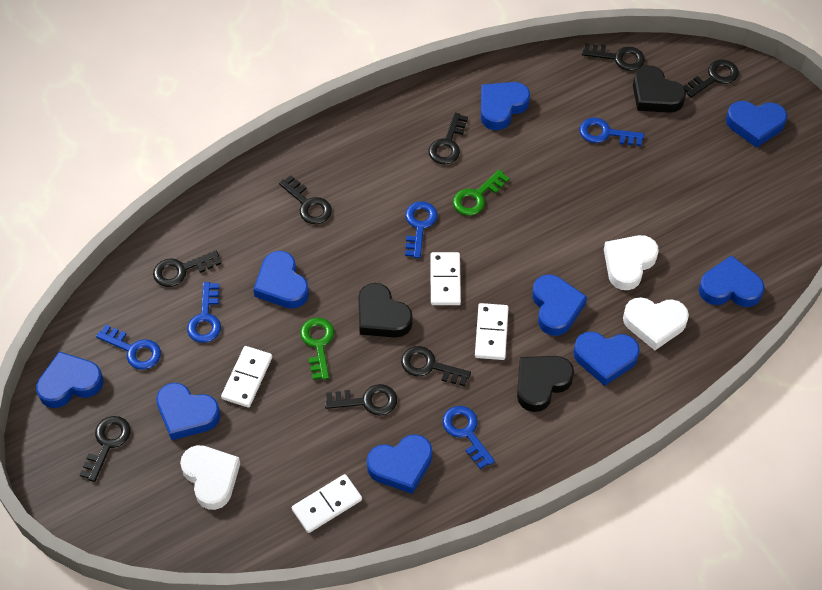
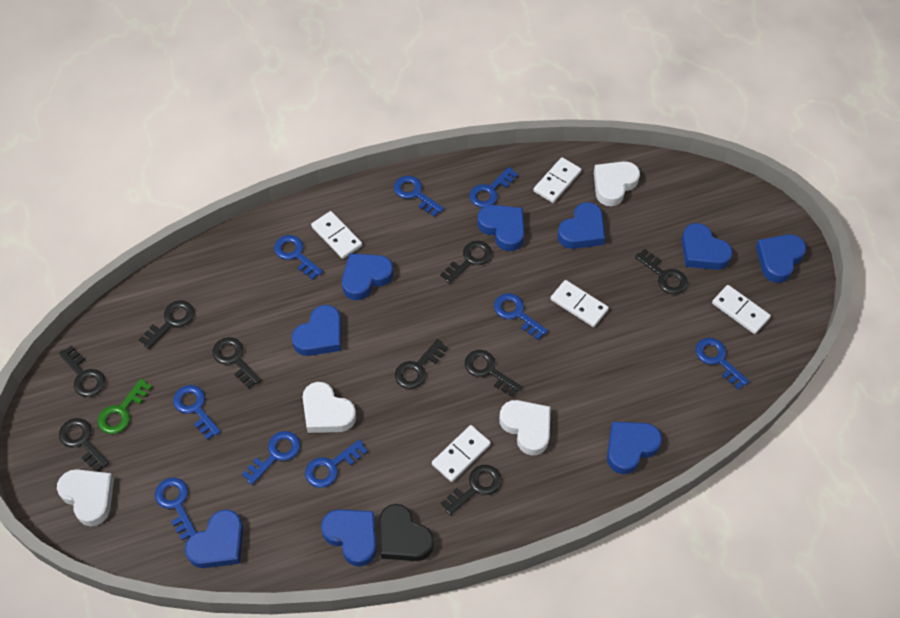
black heart: 3 -> 1
black key: 8 -> 9
blue key: 5 -> 9
green key: 2 -> 1
white domino: 4 -> 5
white heart: 3 -> 4

